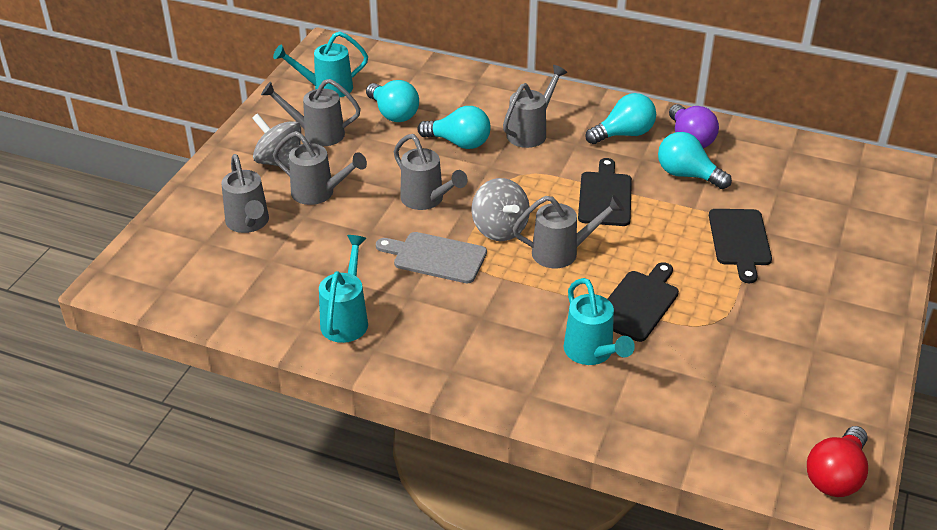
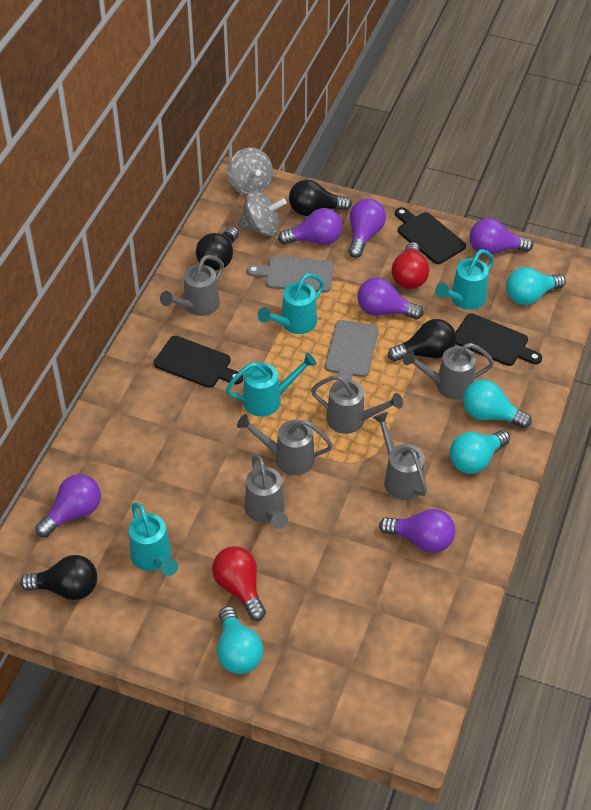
black light bulb: 0 -> 4
grey cutting board: 1 -> 2
purple light bulb: 1 -> 6
red light bulb: 1 -> 2
turquoise watering can: 3 -> 4

